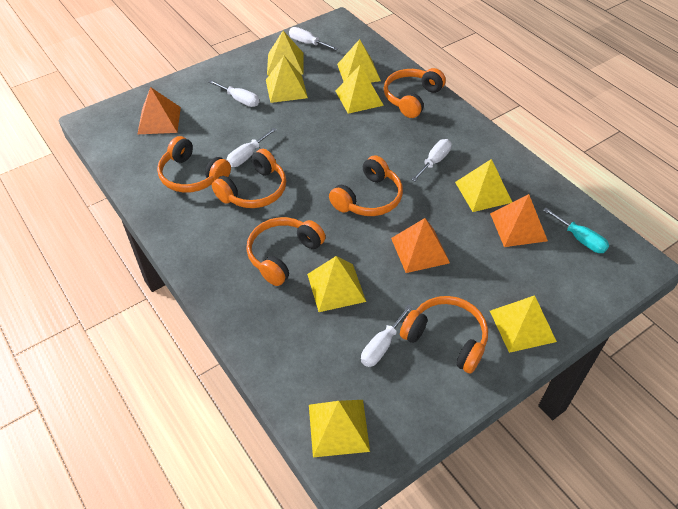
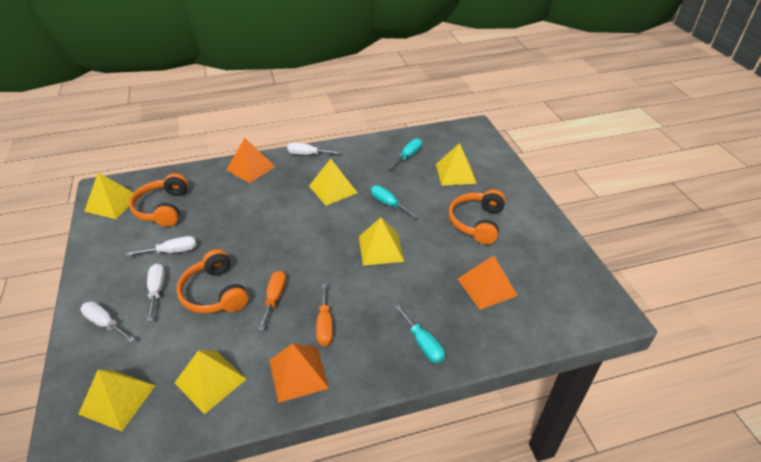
orange headphones: 6 -> 3
orange screwdriver: 0 -> 2
turquoise screwdriver: 1 -> 3
white screwdriver: 5 -> 4
yellow pyramid: 8 -> 6

